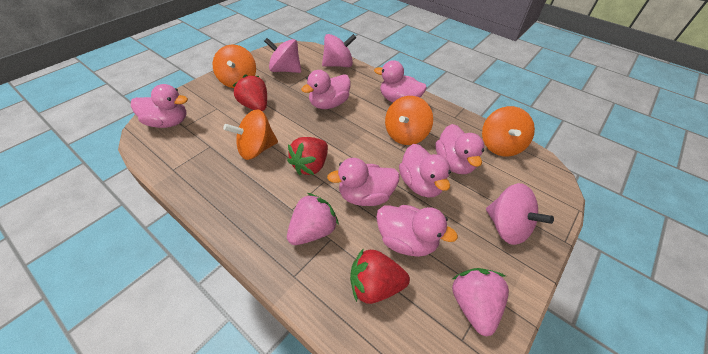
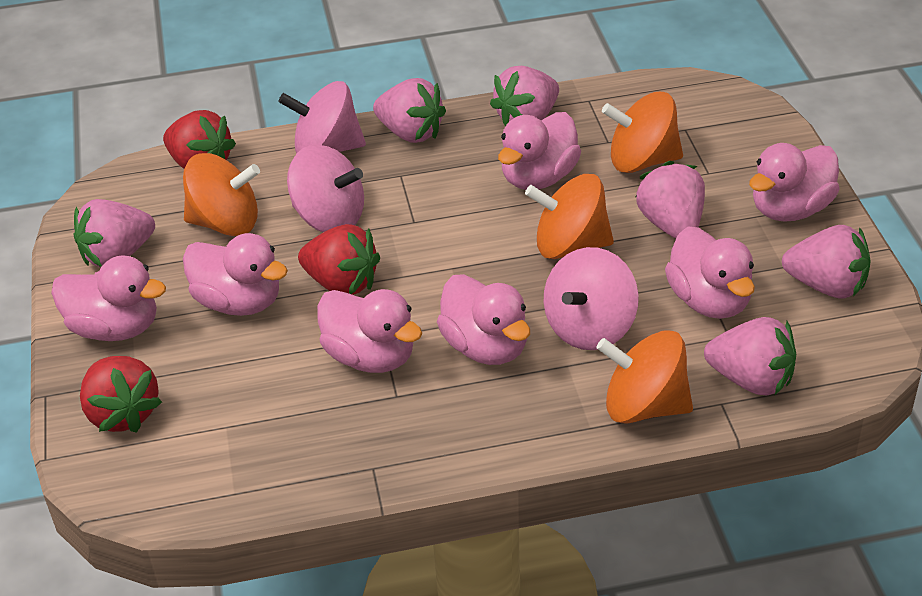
pink strawberry: 2 -> 6

